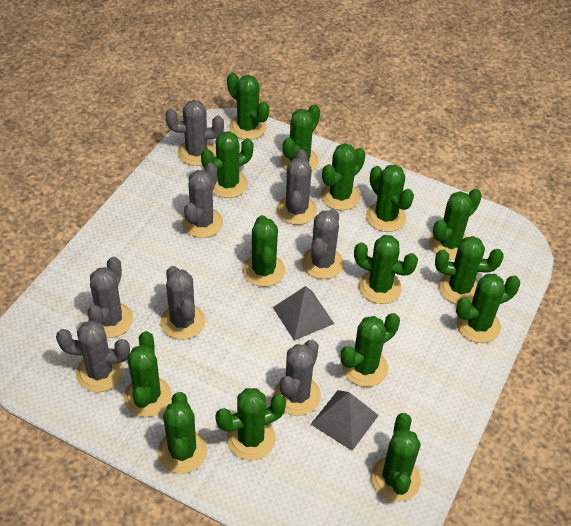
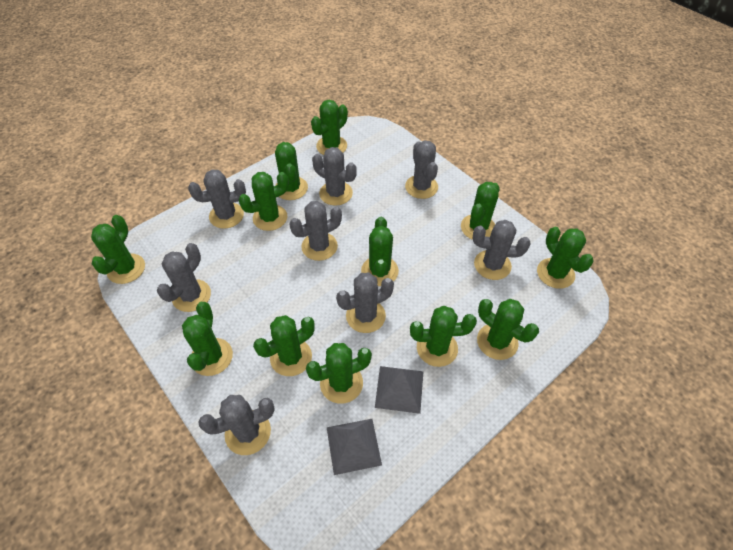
green cactus: 15 -> 12

